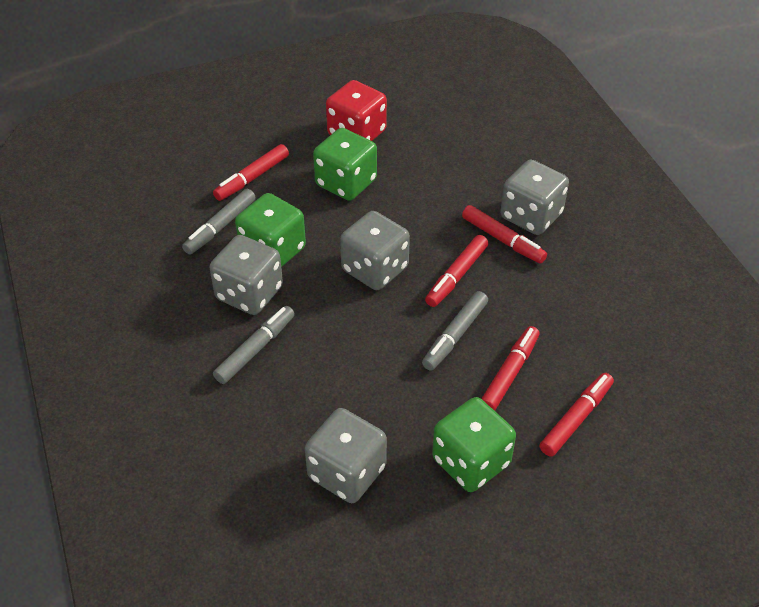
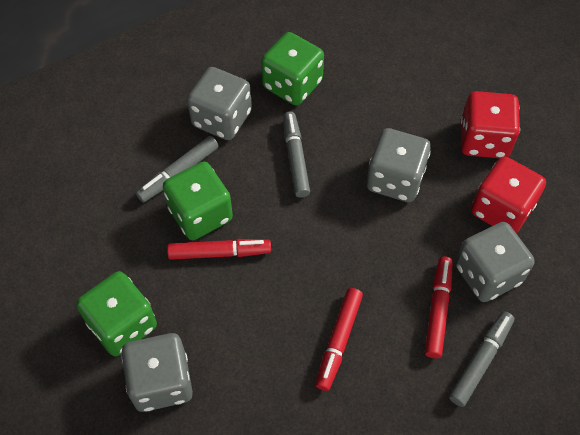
red dice: 1 -> 2
red marker: 5 -> 3

